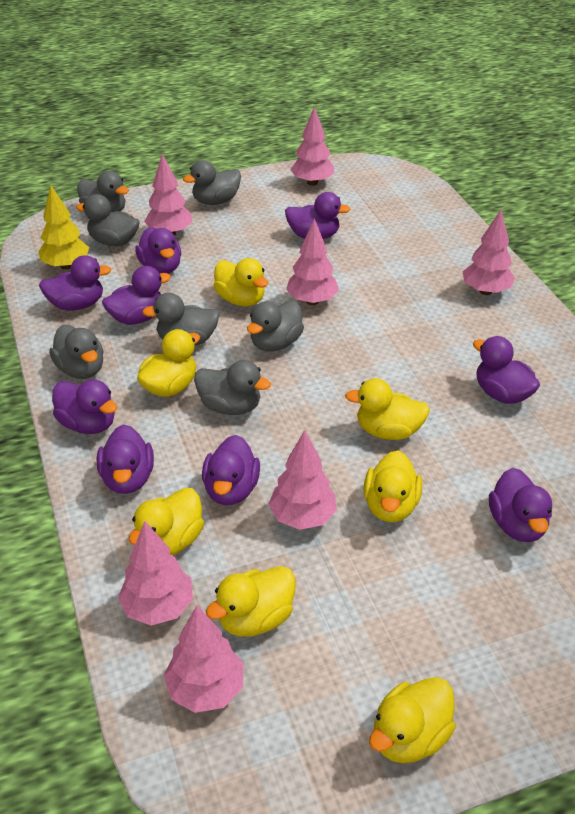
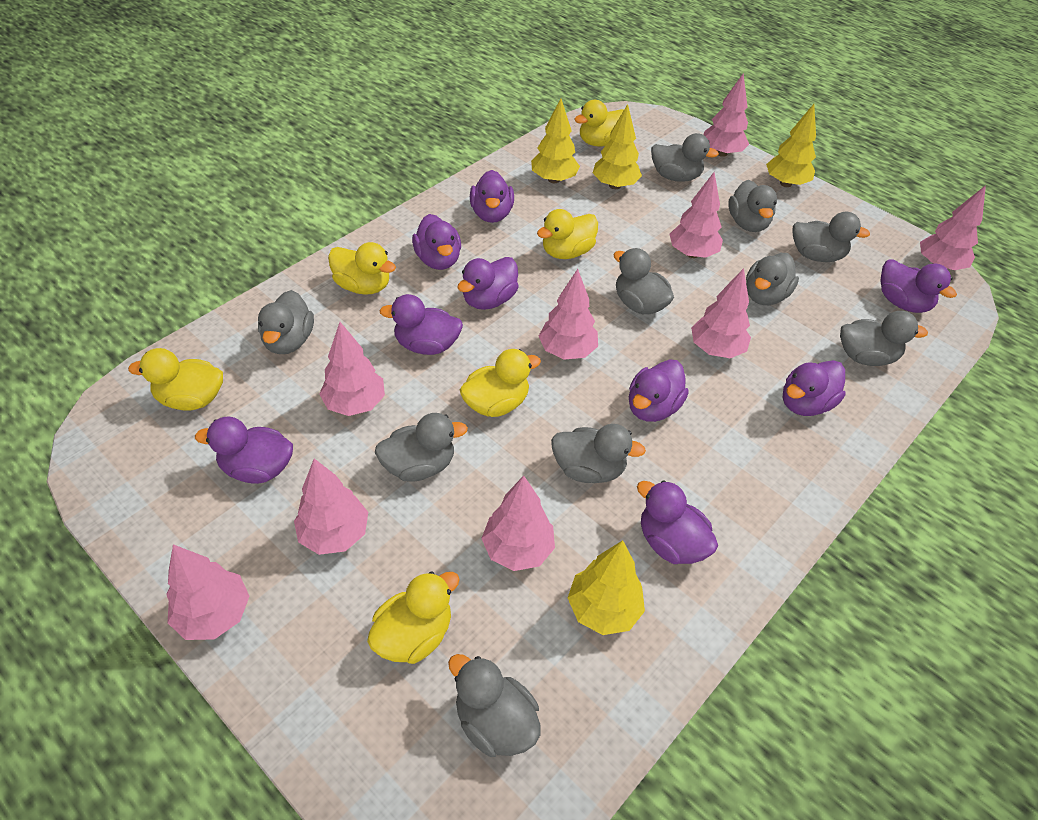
grey duck: 7 -> 10
pink tree: 7 -> 9
yellow duck: 7 -> 6
yellow tree: 1 -> 4

